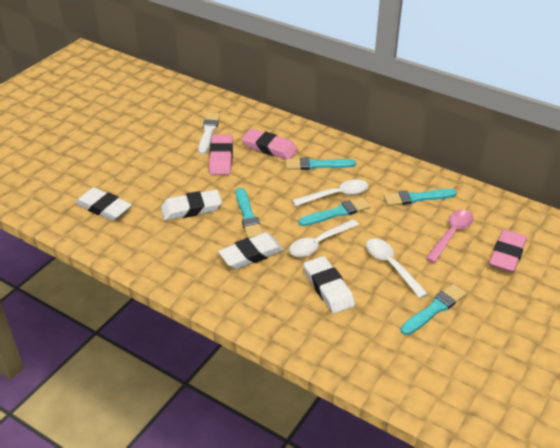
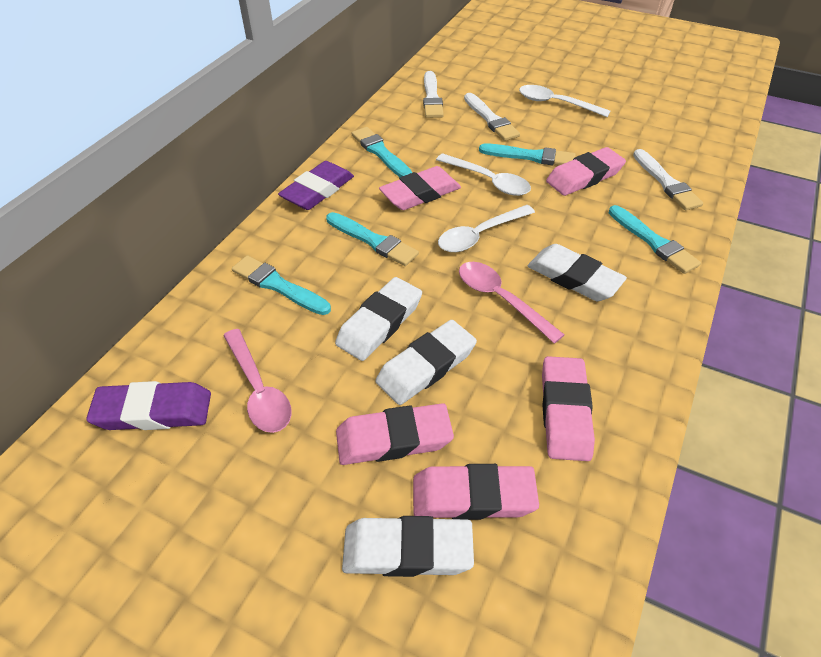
pink eraser: 3 -> 5
pink spoon: 1 -> 2
purple eraser: 0 -> 2
white brush: 1 -> 3

